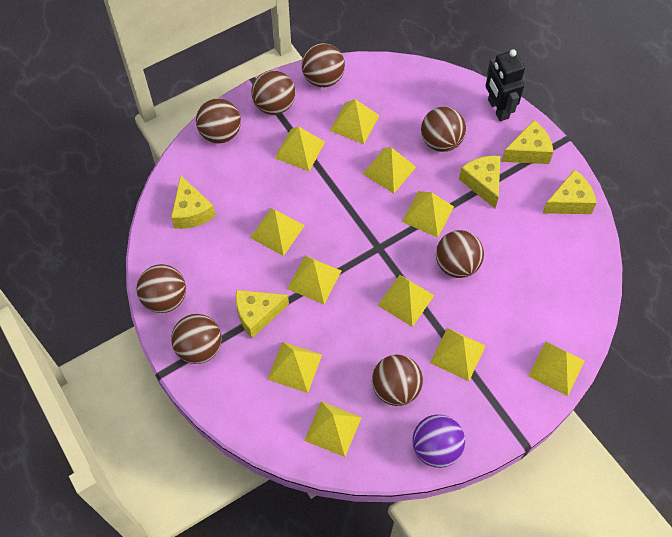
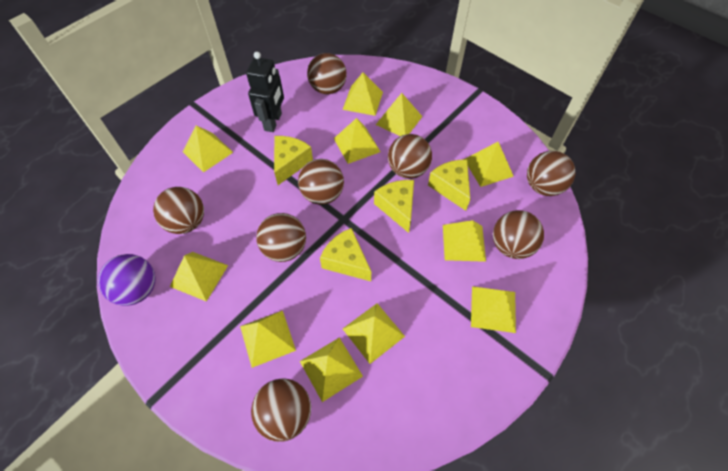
yellow cheese: 5 -> 4

